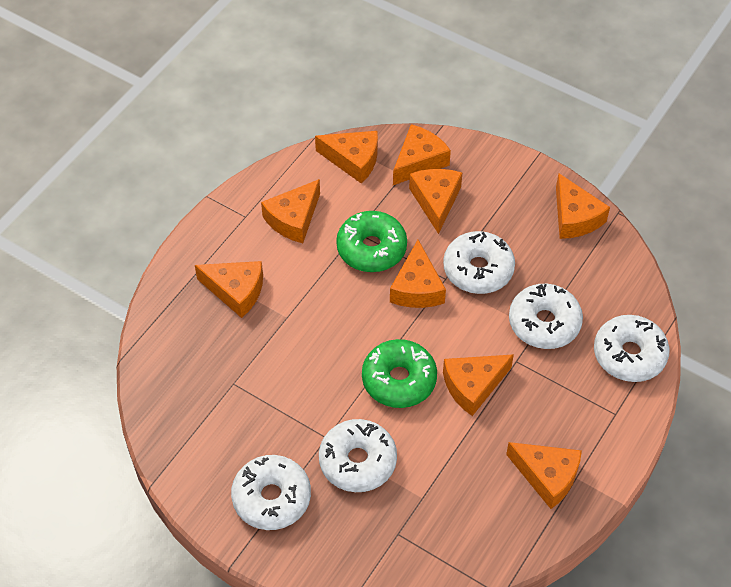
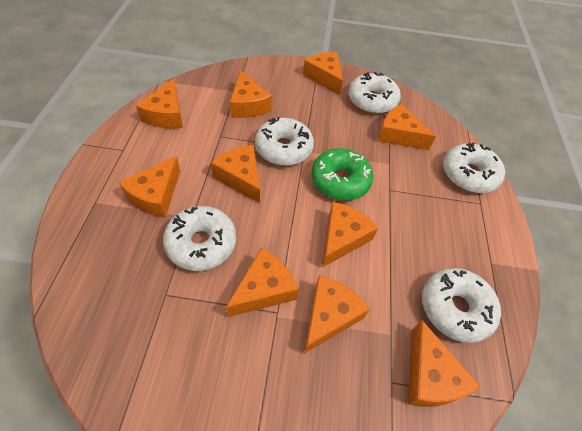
green donut: 2 -> 1
orange cheese: 9 -> 10

